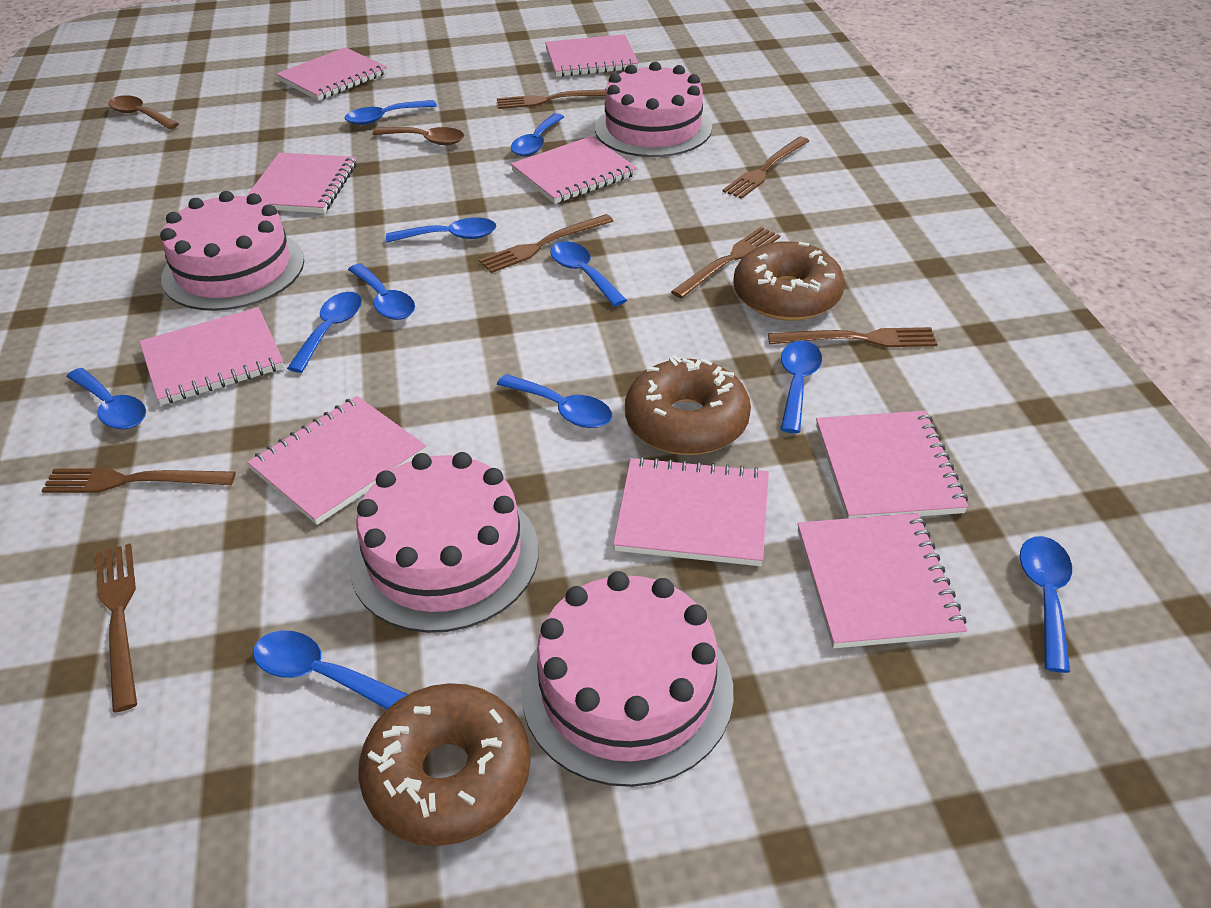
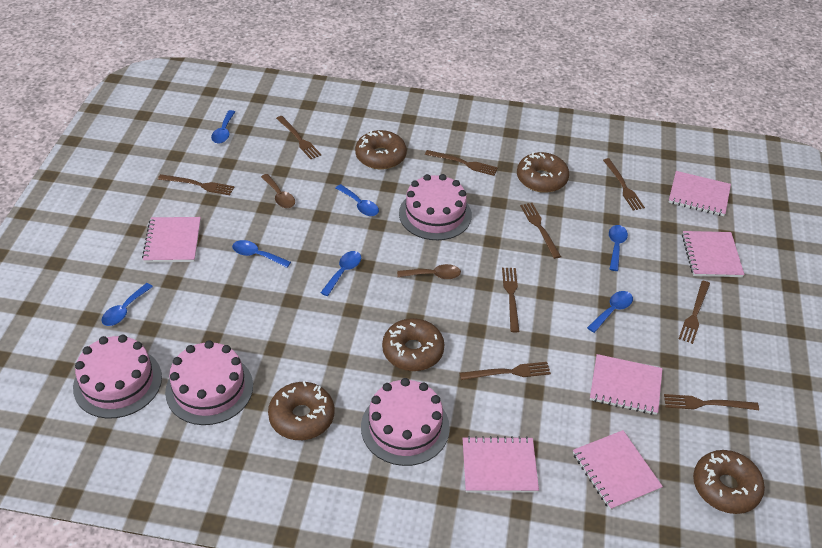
blue spoon: 11 -> 7
brown donut: 3 -> 5
brown fork: 7 -> 9
pink notebook: 9 -> 6

